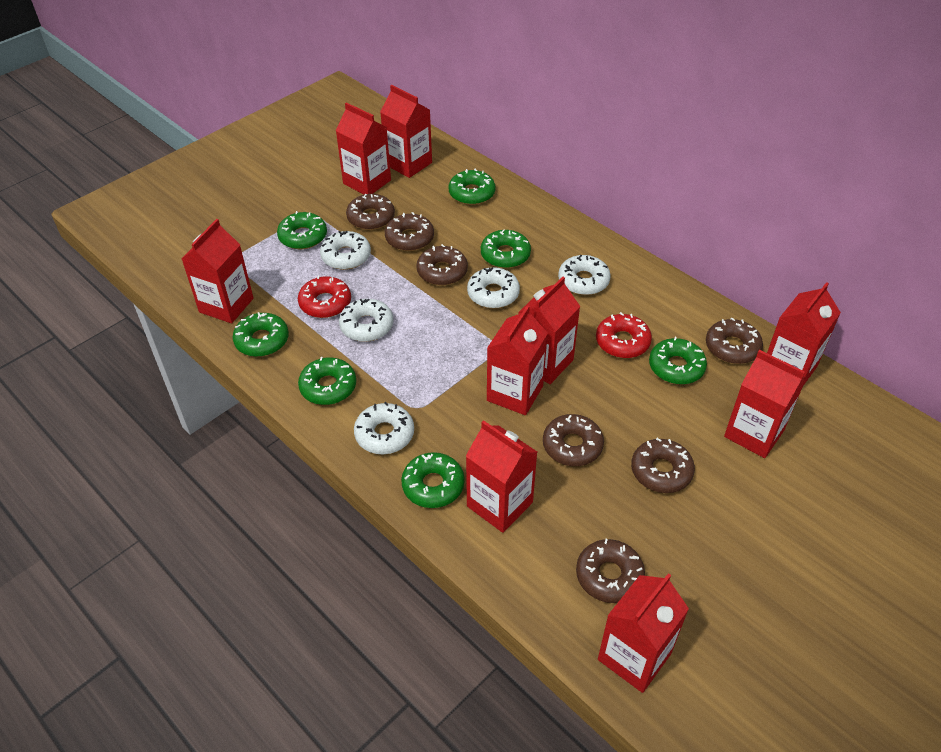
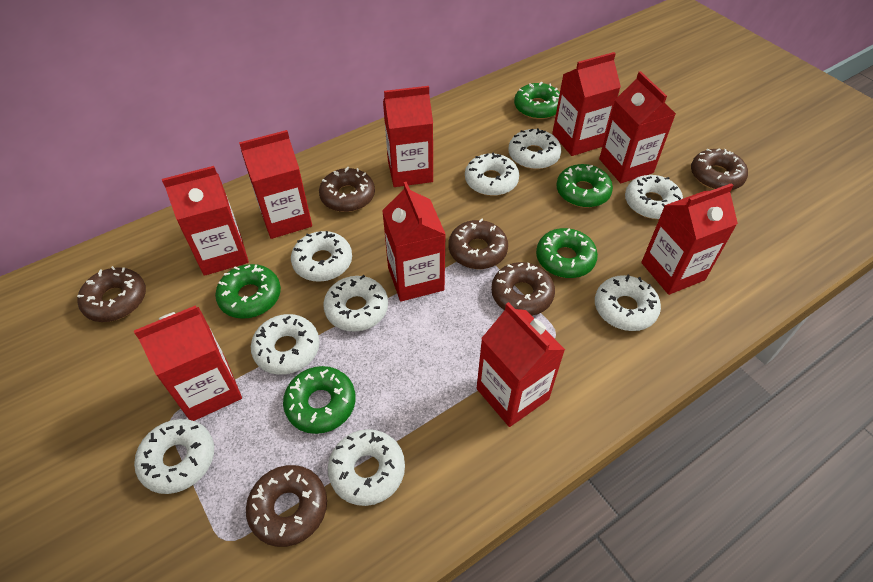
brown donut: 7 -> 6
green donut: 7 -> 5
red donut: 2 -> 0
white donut: 5 -> 9

